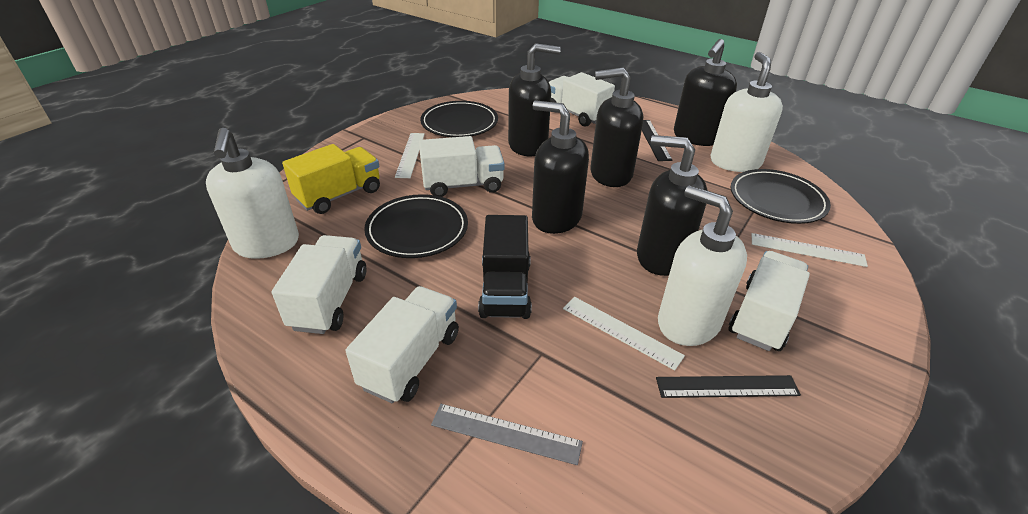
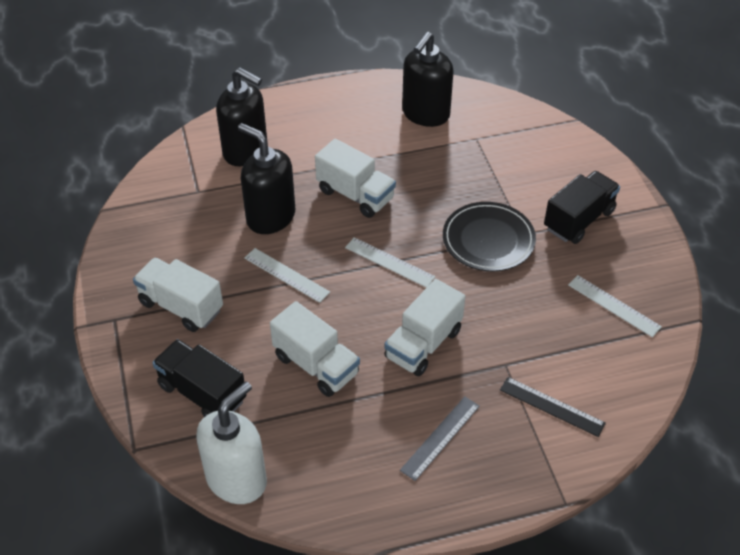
black plate: 3 -> 1
black ruler: 2 -> 1
black soap dispenser: 5 -> 3
black truck: 1 -> 2
white soap dispenser: 3 -> 1
white truck: 5 -> 4
yellow truck: 1 -> 0

